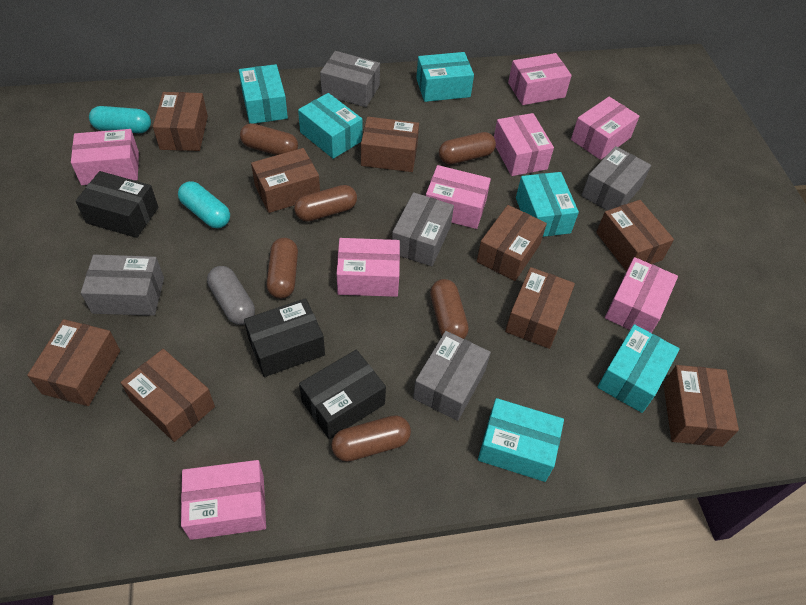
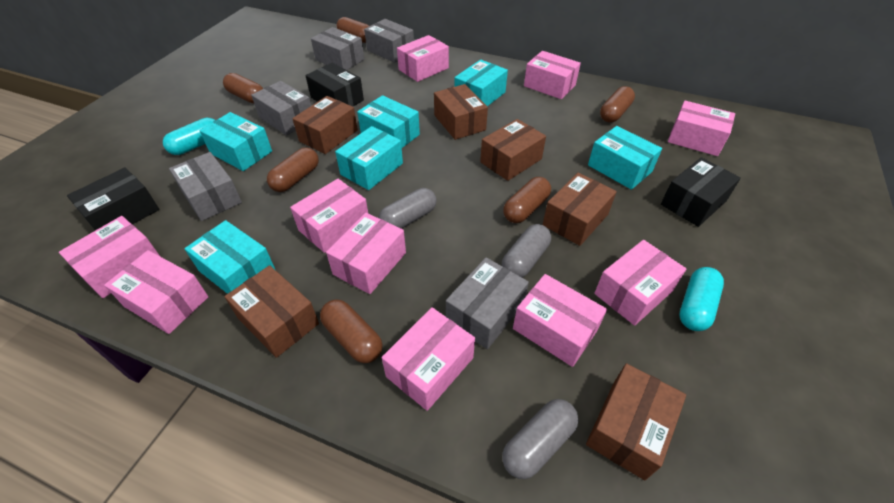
brown box: 9 -> 6
grey capsule: 1 -> 3
pink box: 8 -> 10

